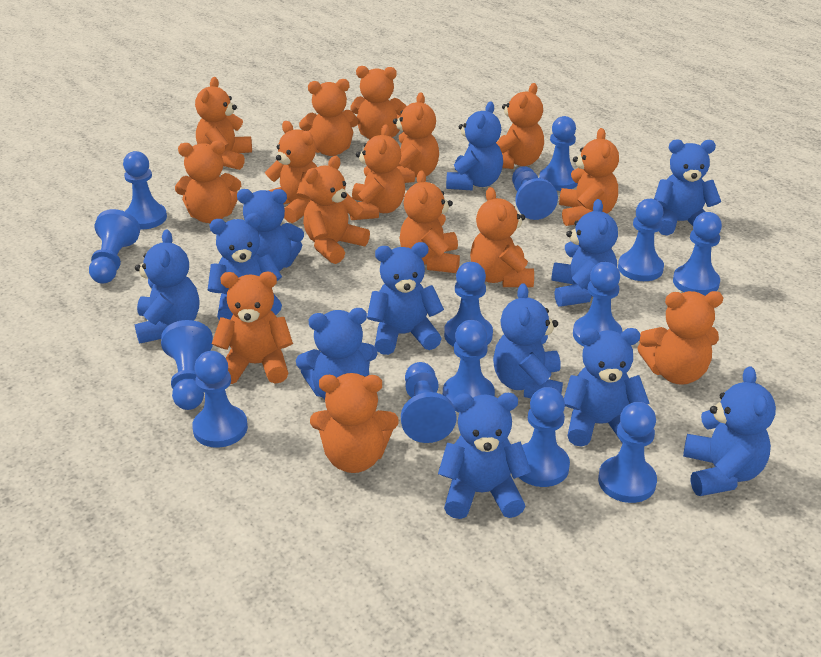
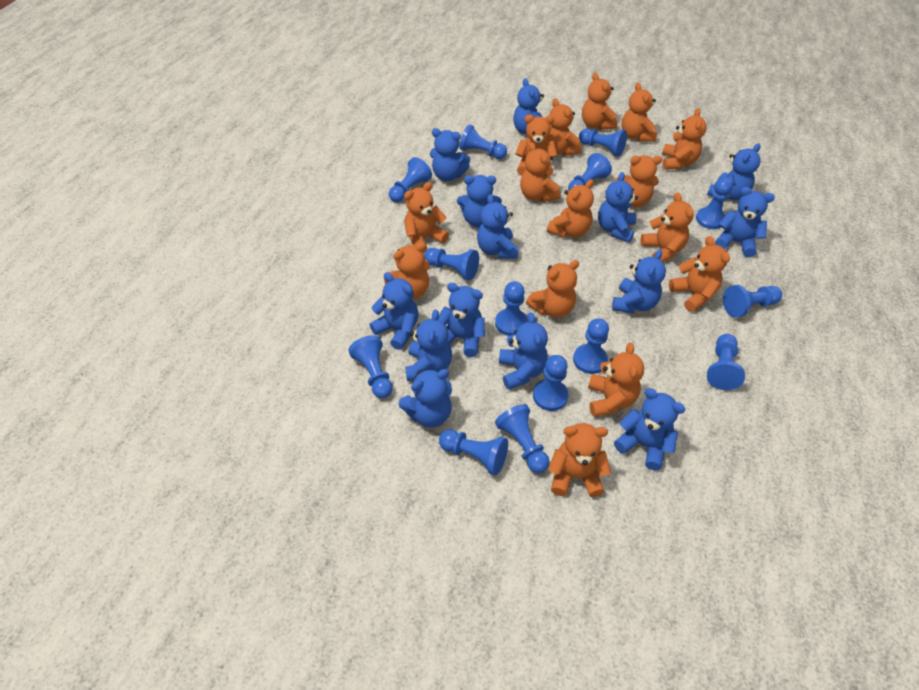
blue teddy bear: 12 -> 14

